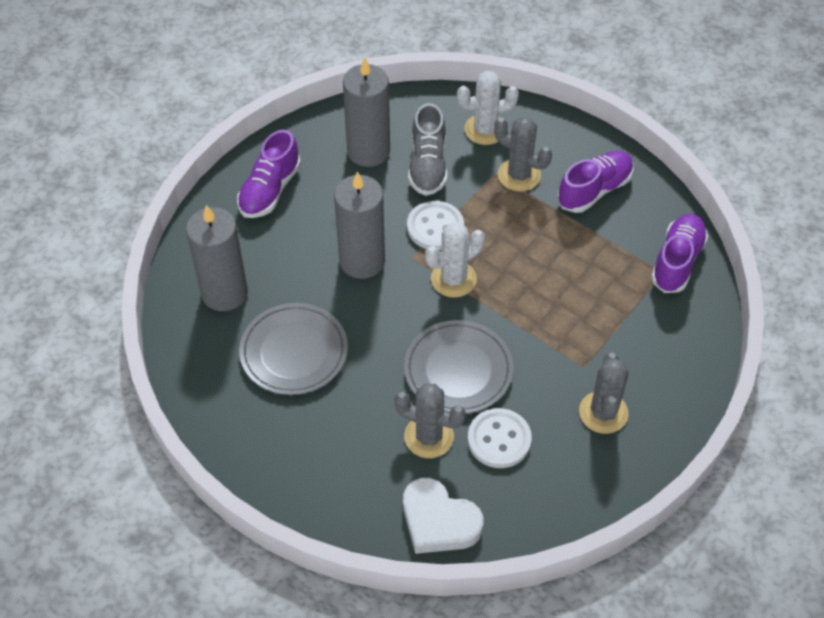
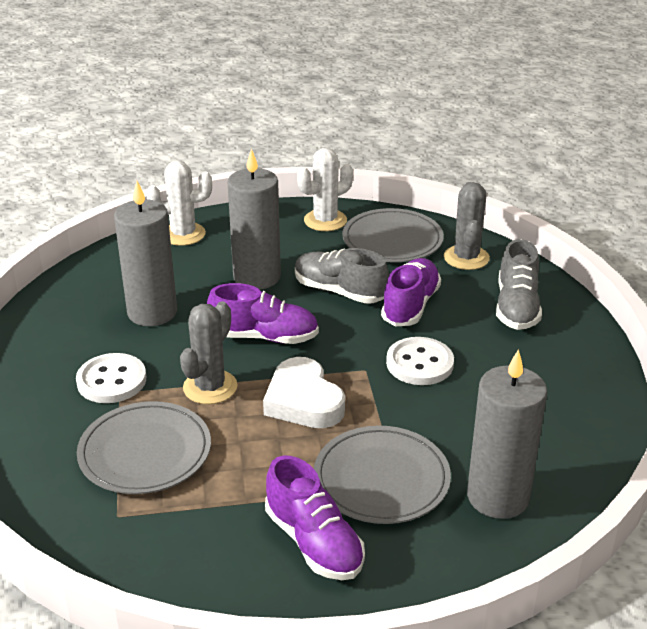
grey cactus: 3 -> 2
grey plate: 2 -> 3
grey shoe: 1 -> 2

